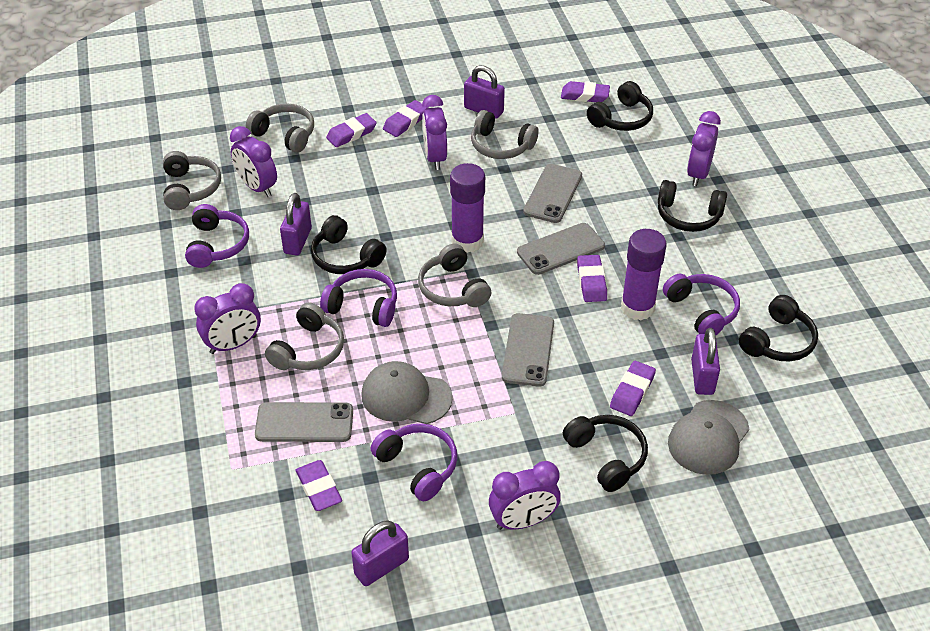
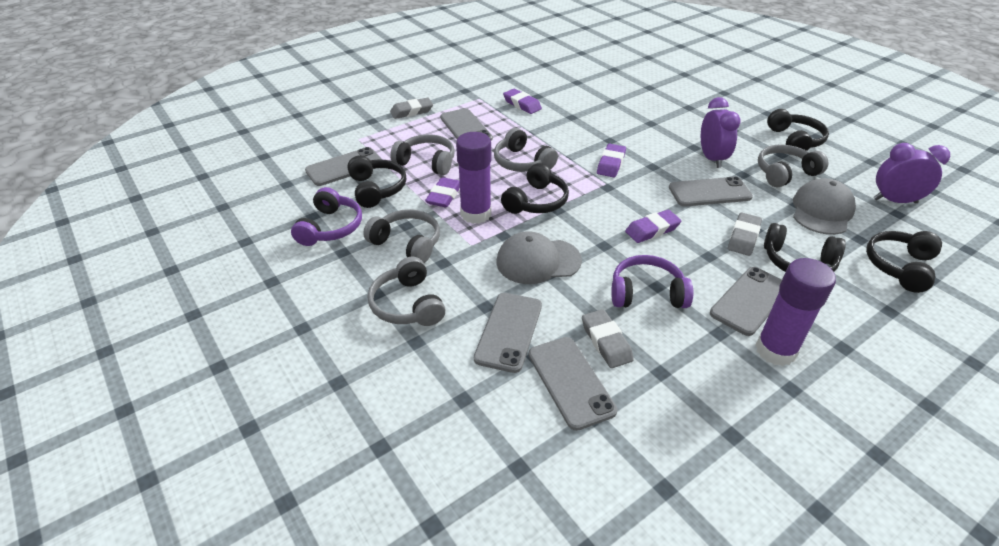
grey eraser: 0 -> 3
grey phone: 4 -> 6
purple clock: 5 -> 2
purple eraser: 6 -> 4
purple headphones: 4 -> 2
purple padlock: 4 -> 0

